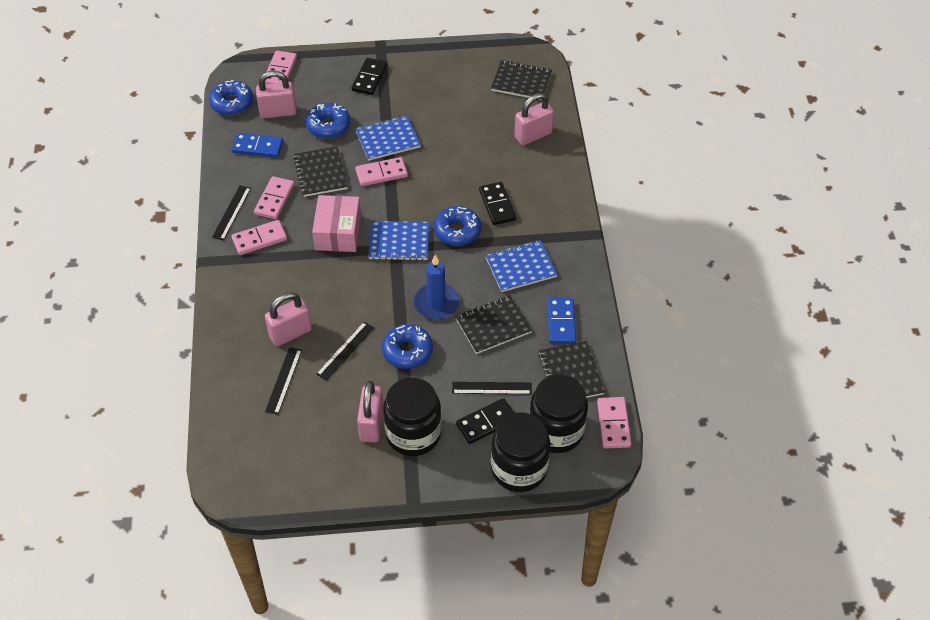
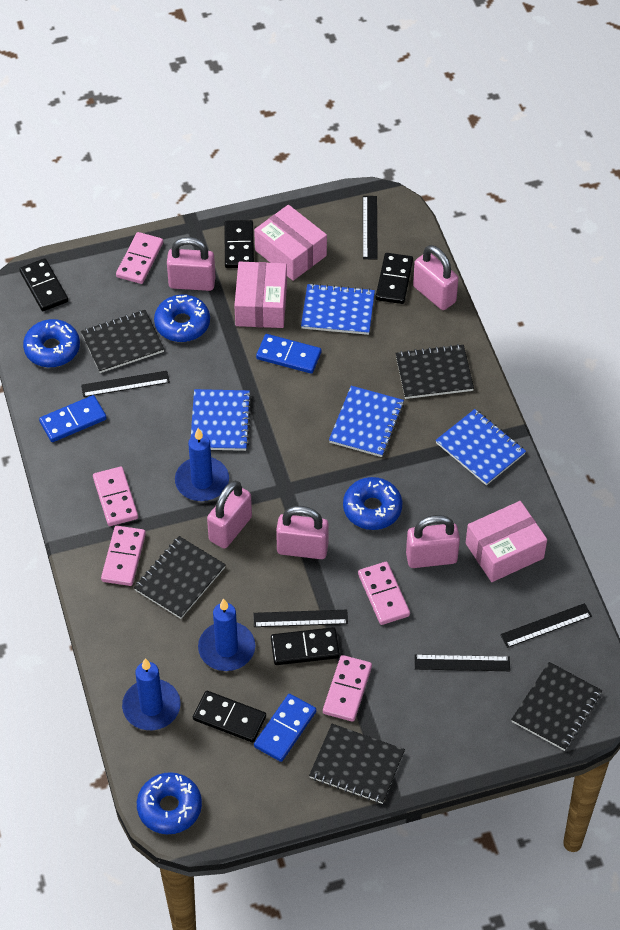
black domino: 3 -> 5
black jar: 3 -> 0
black notebook: 4 -> 5
black ruler: 4 -> 5
blue candle: 1 -> 3
blue domino: 2 -> 3
blue notebook: 3 -> 4
pink box: 1 -> 3
pink padlock: 4 -> 5

